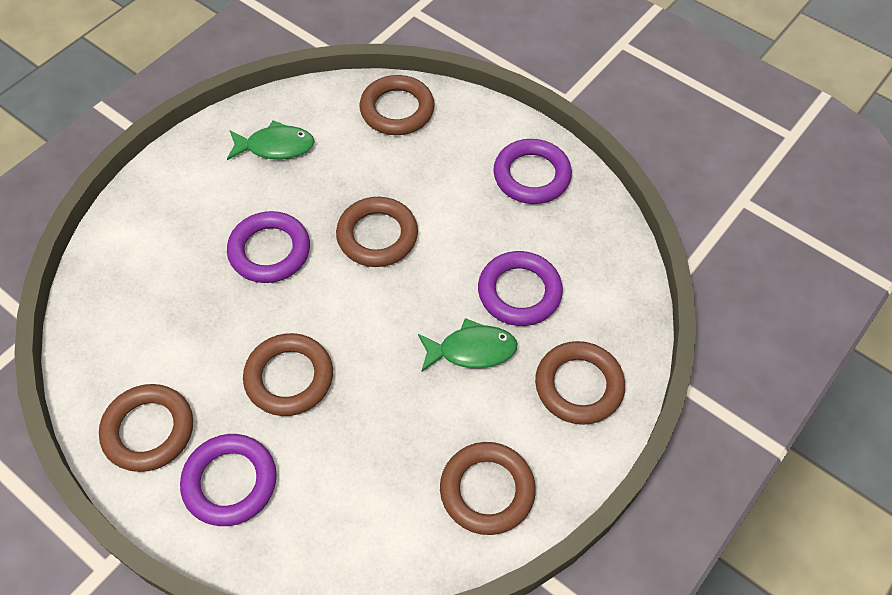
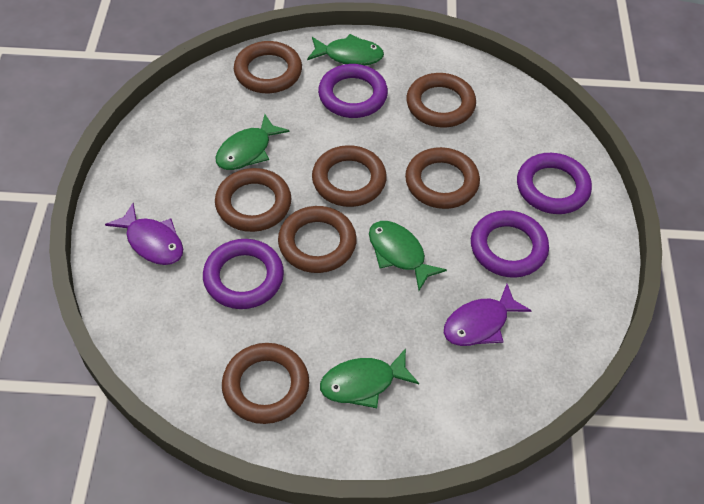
brown ring: 6 -> 7
green fish: 2 -> 4
purple fish: 0 -> 2

